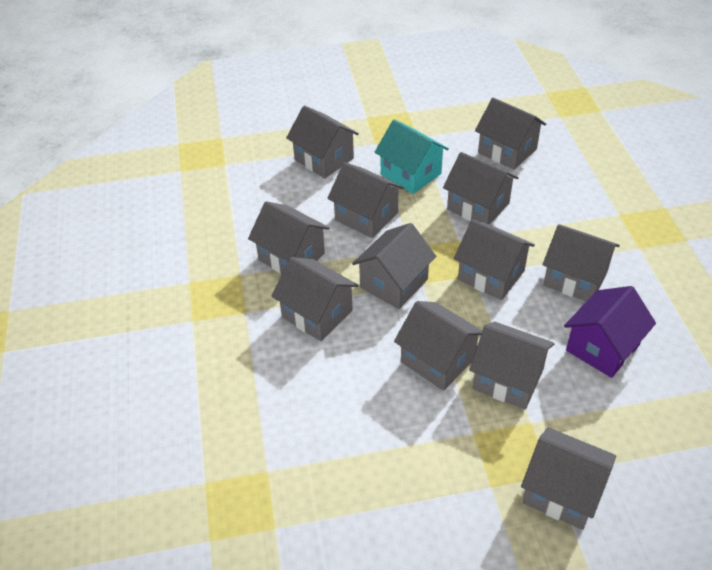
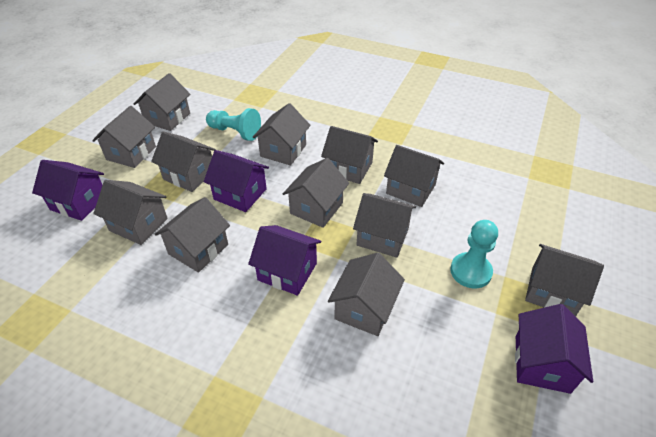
purple house: 1 -> 4
turquoise house: 1 -> 0
turquoise pawn: 0 -> 2

